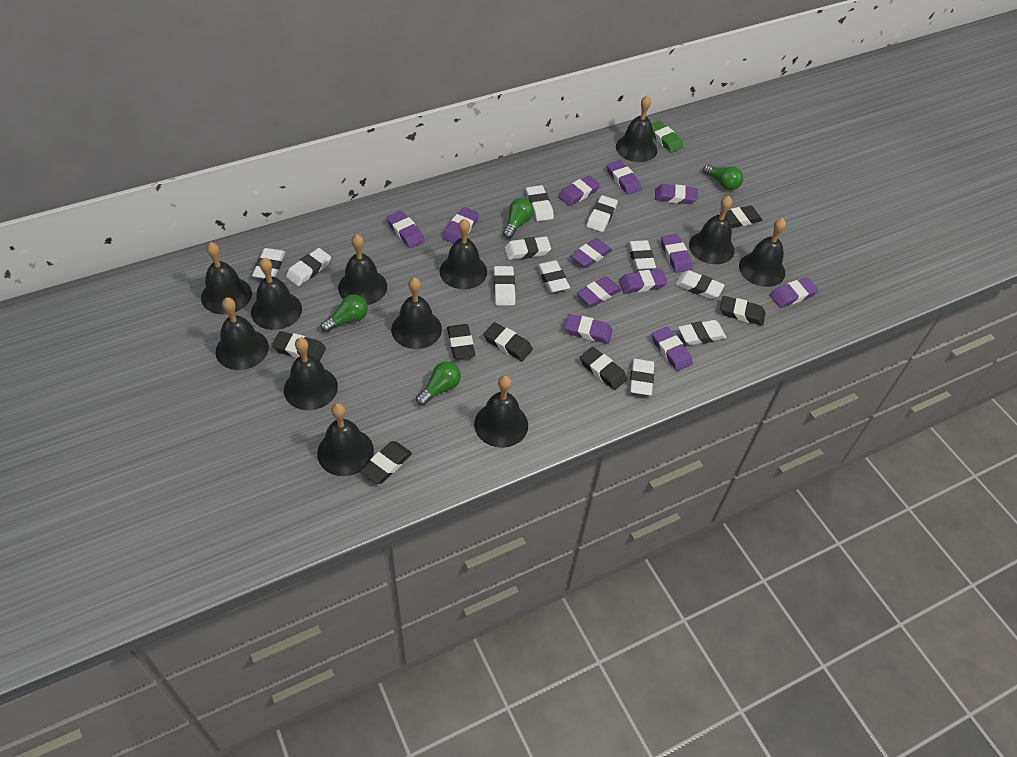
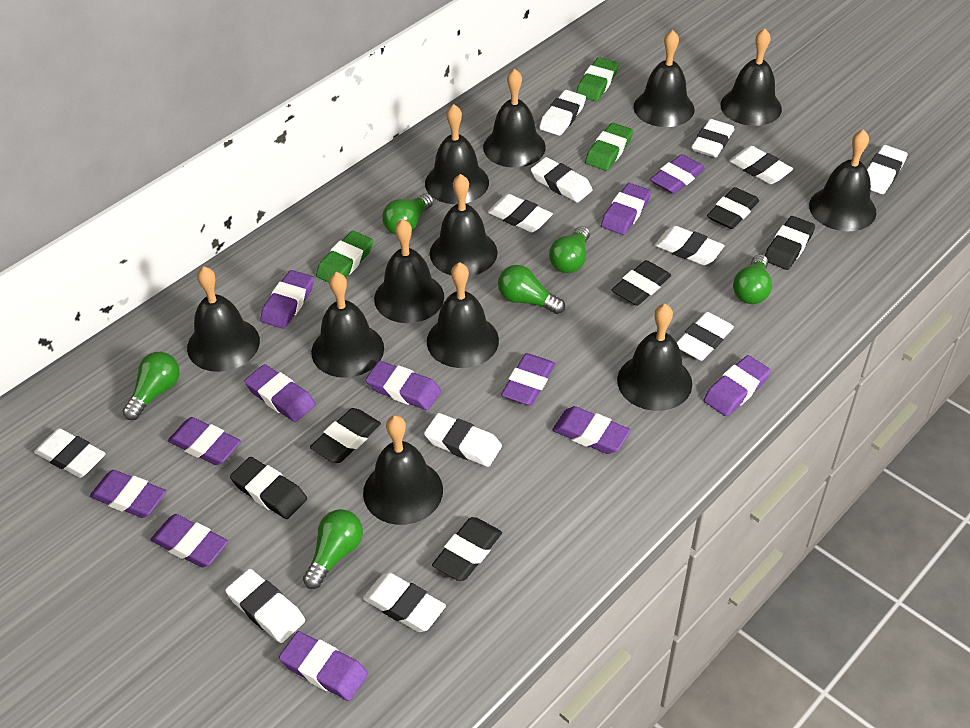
black eraser: 7 -> 6
green eraser: 1 -> 3
green light bulb: 4 -> 6
white eraser: 11 -> 12

